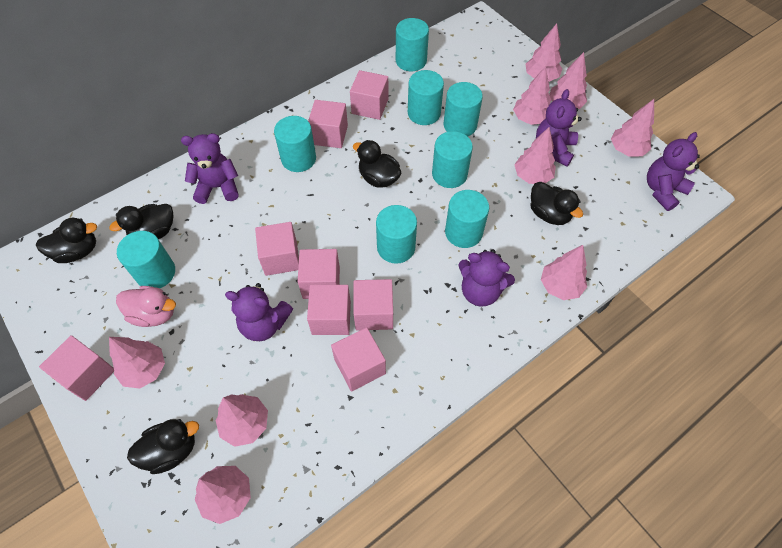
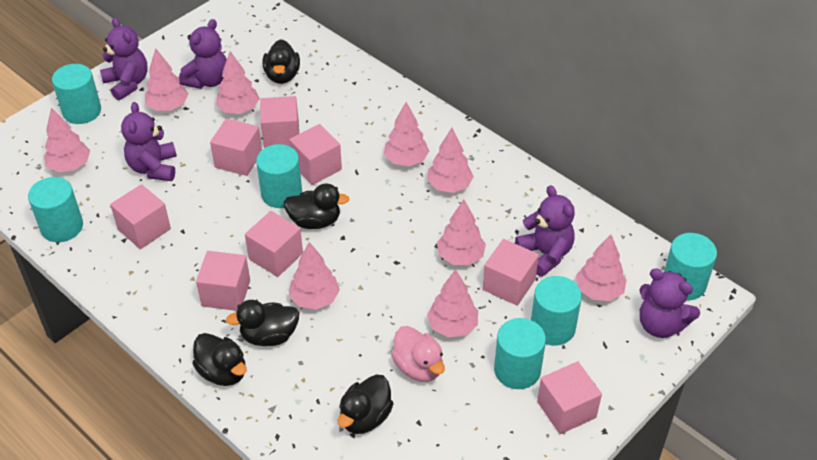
turquoise cylinder: 8 -> 6

